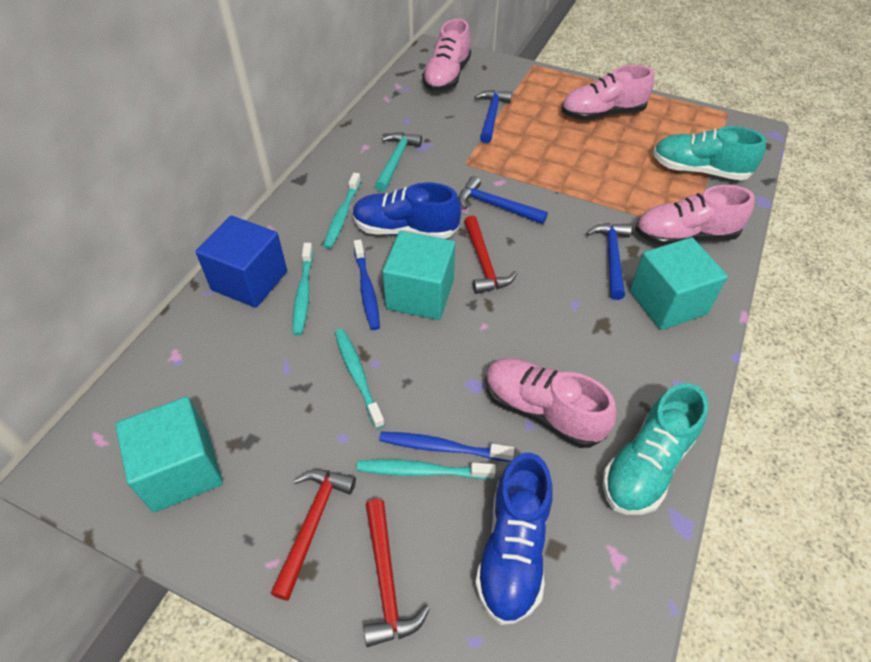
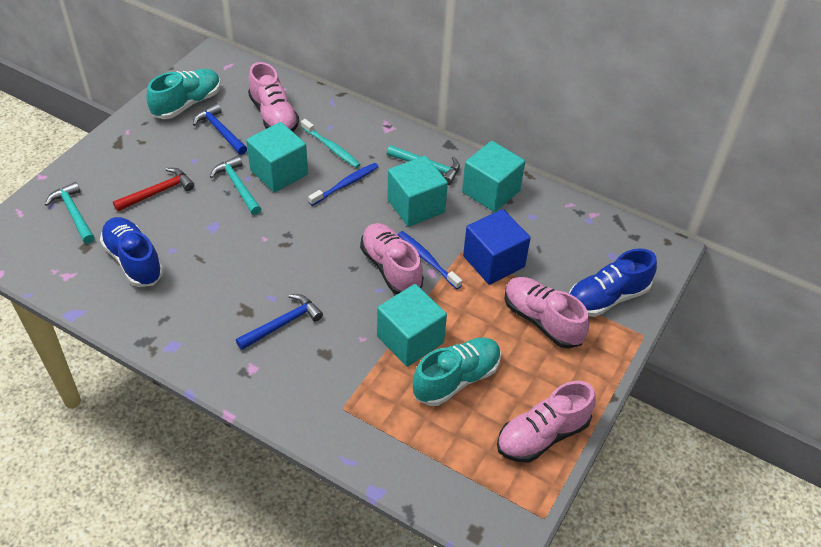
blue hammer: 3 -> 2
red hammer: 3 -> 1
turquoise cube: 3 -> 4
turquoise hammer: 1 -> 3
turquoise toothbrush: 4 -> 1

